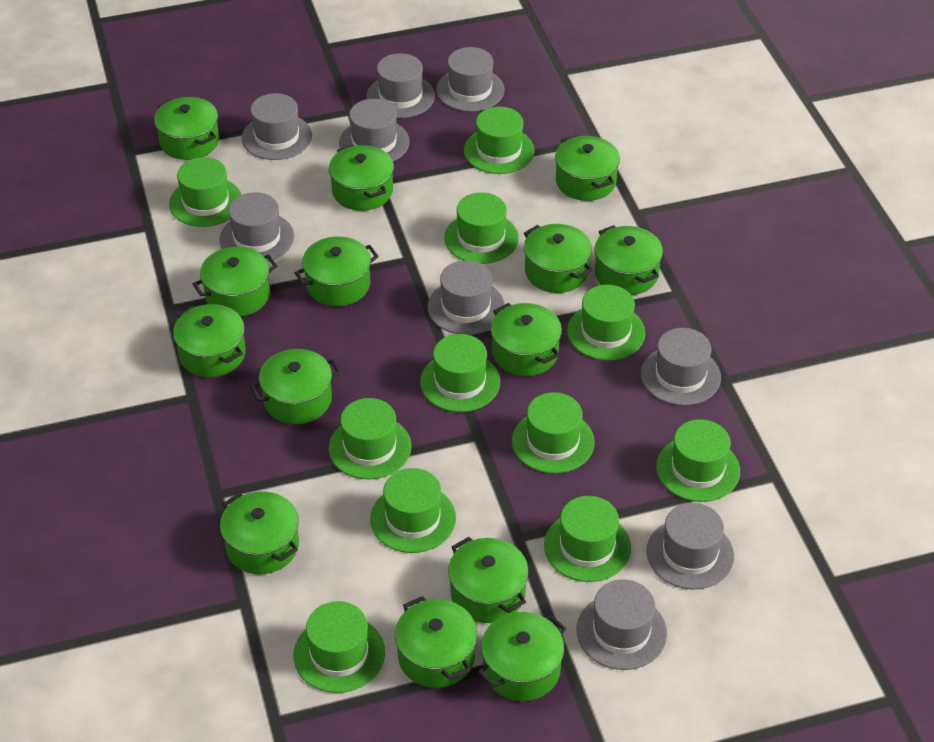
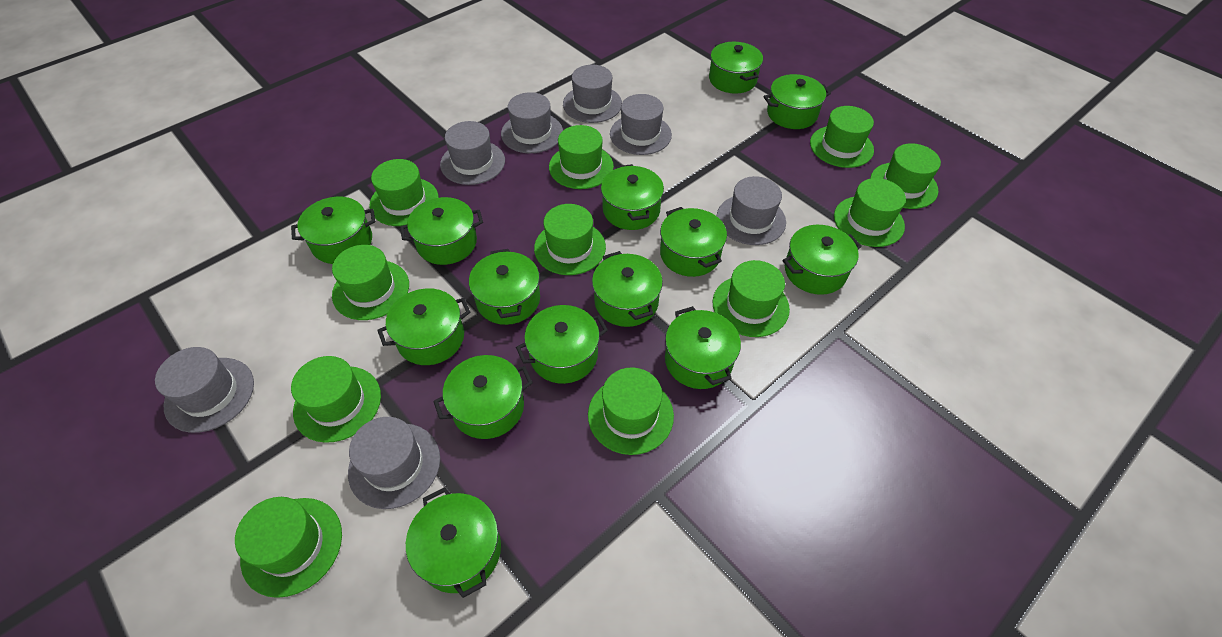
grey hat: 9 -> 7

